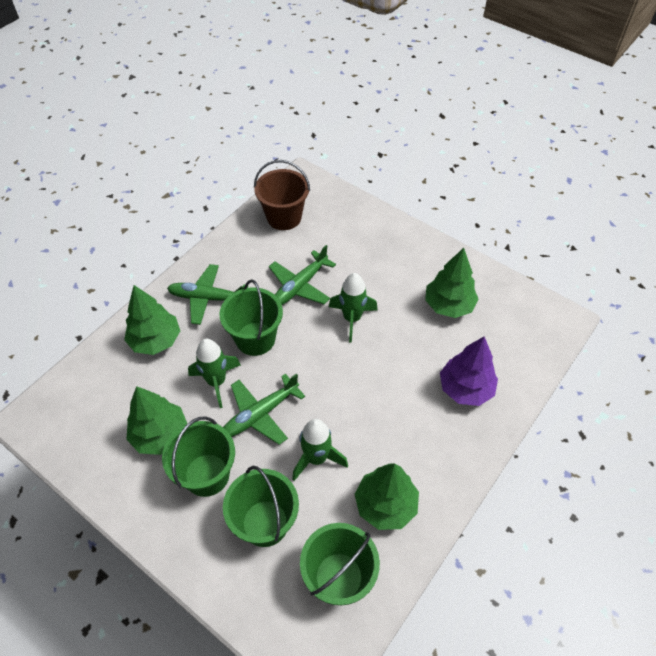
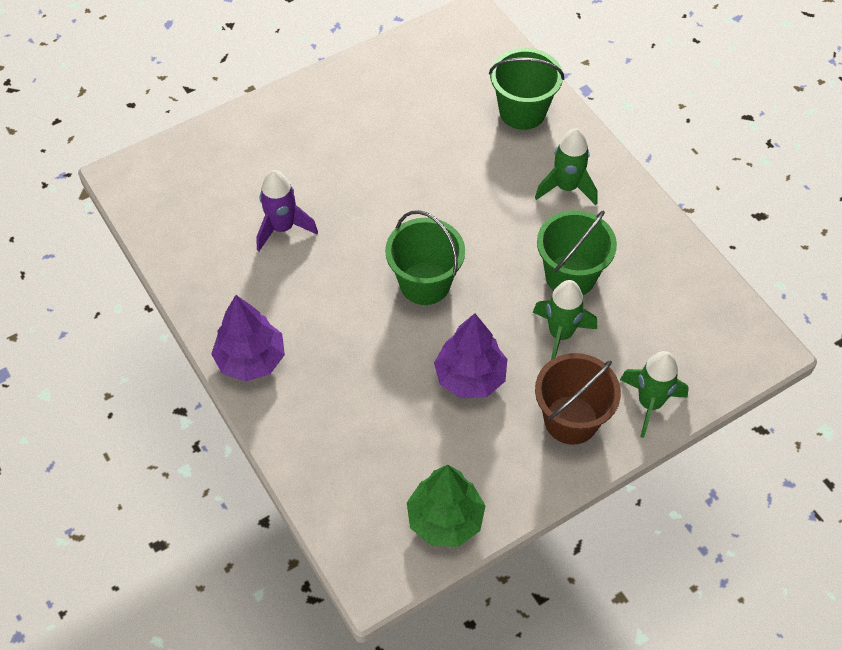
green bucket: 4 -> 3
green plane: 3 -> 0
green tree: 4 -> 1
purple rocket: 0 -> 1
purple tree: 1 -> 2

